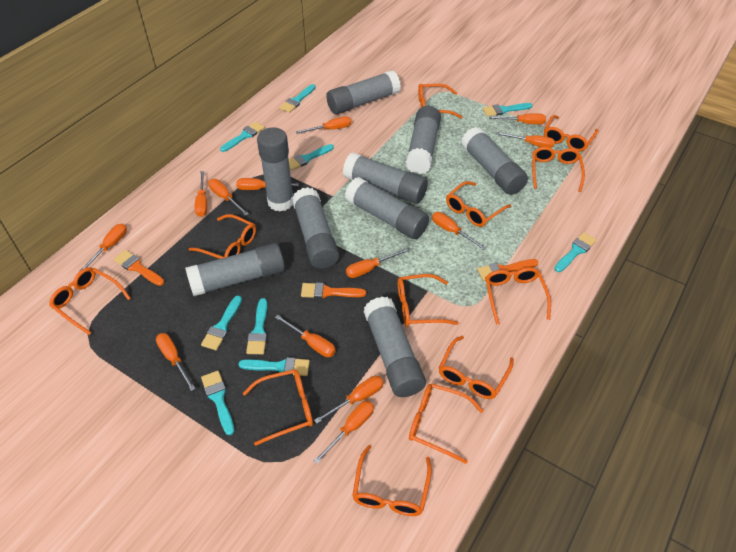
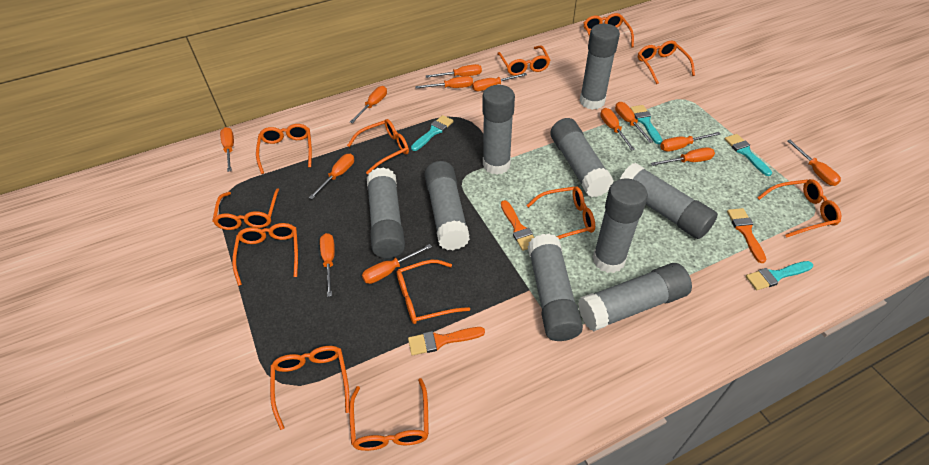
turquoise brush: 9 -> 4

